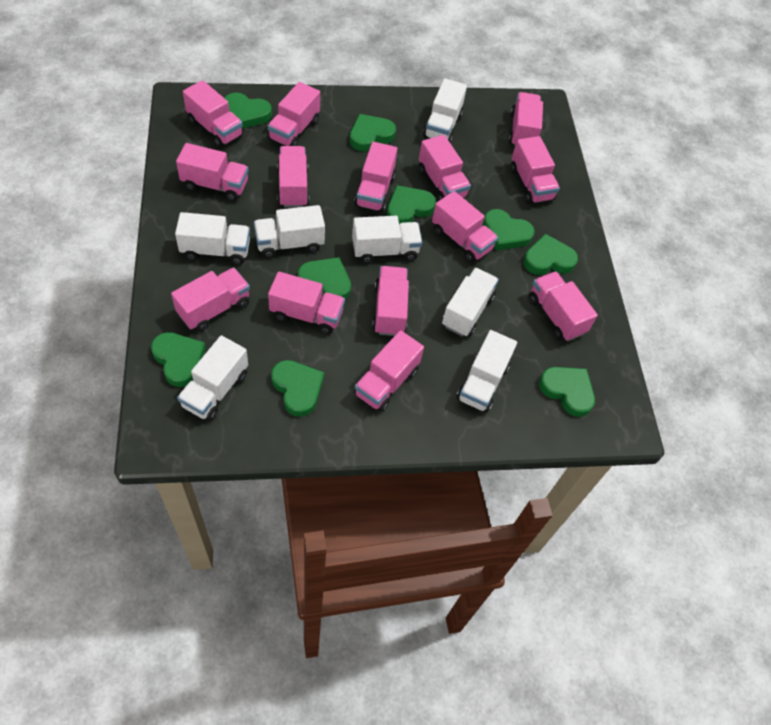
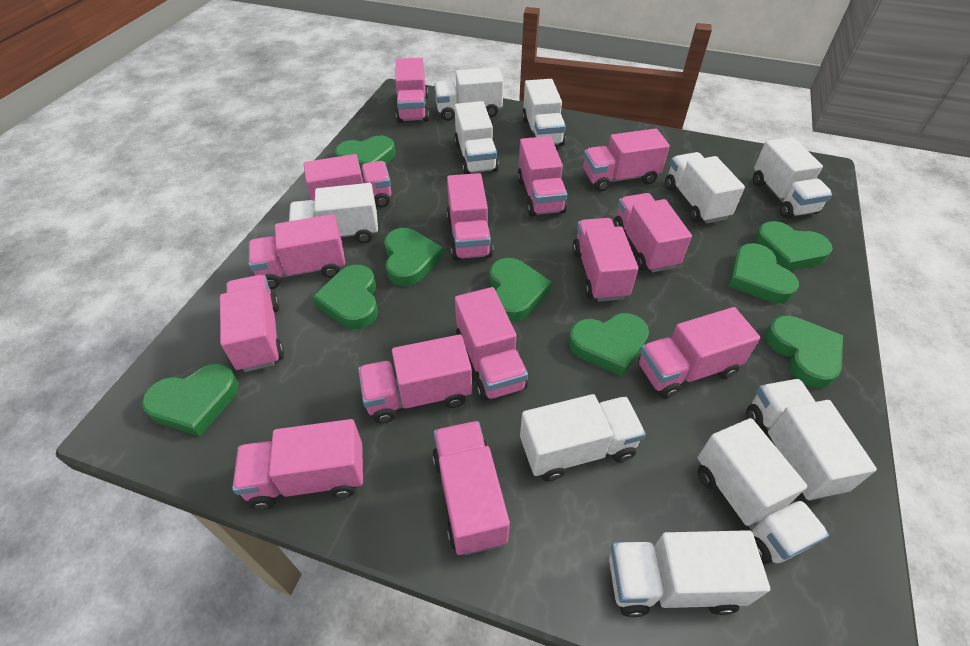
white truck: 7 -> 10

